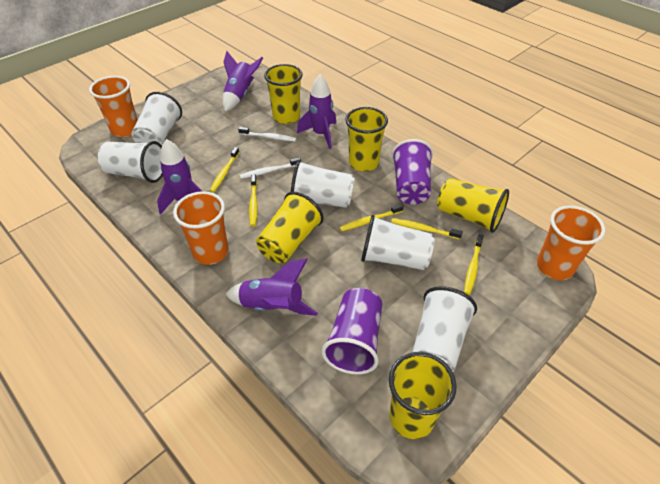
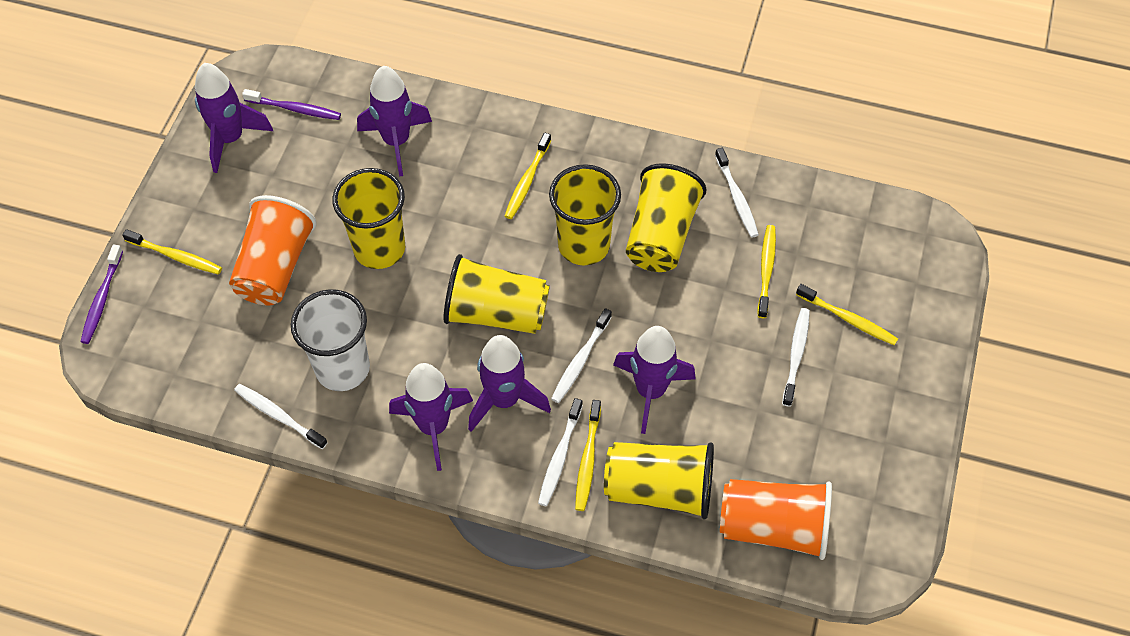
orange cup: 3 -> 2
purple cup: 2 -> 0
purple rocket: 4 -> 5
purple toothbrush: 0 -> 2
white cup: 5 -> 1
white toothbrush: 2 -> 5

